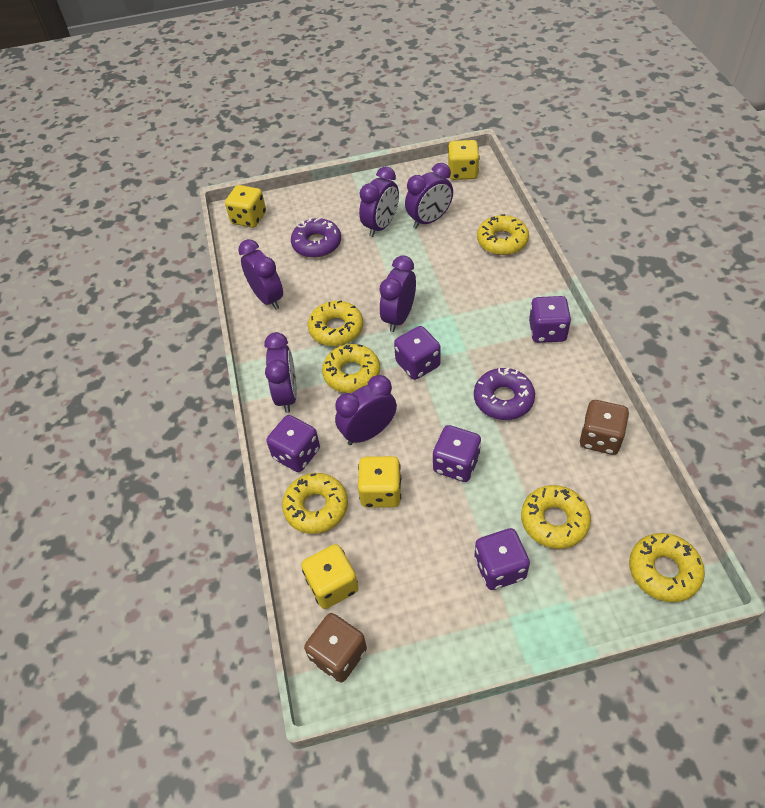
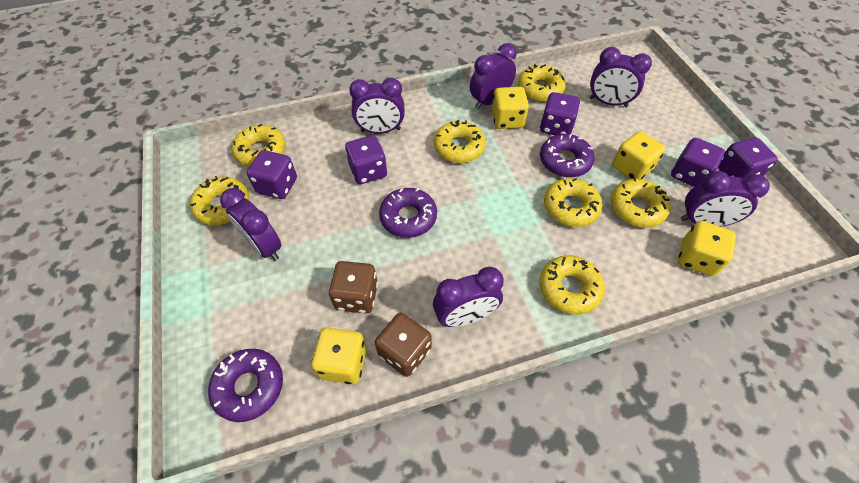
purple donut: 2 -> 3
yellow donut: 6 -> 7

